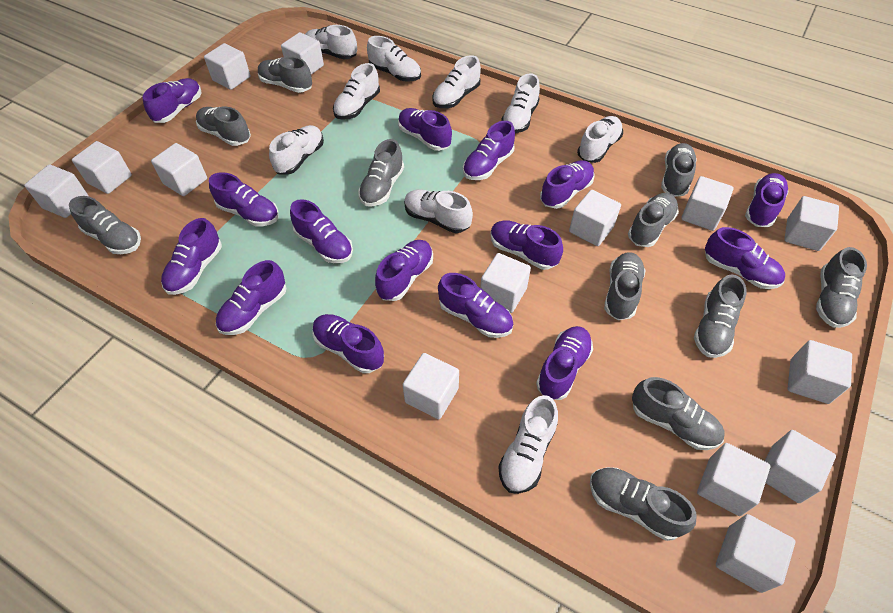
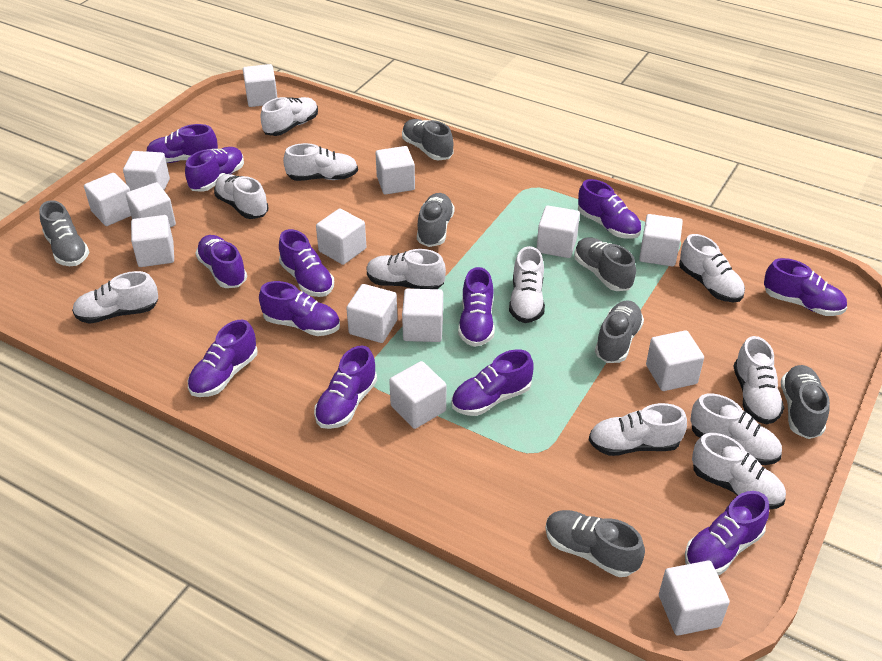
grey shoe: 11 -> 7
purple shoe: 15 -> 12
white shoe: 9 -> 11

